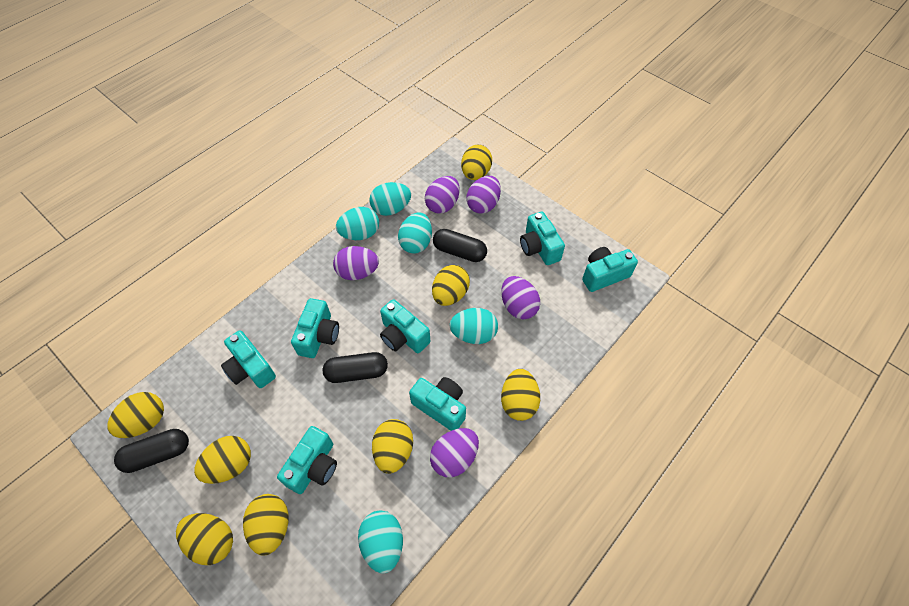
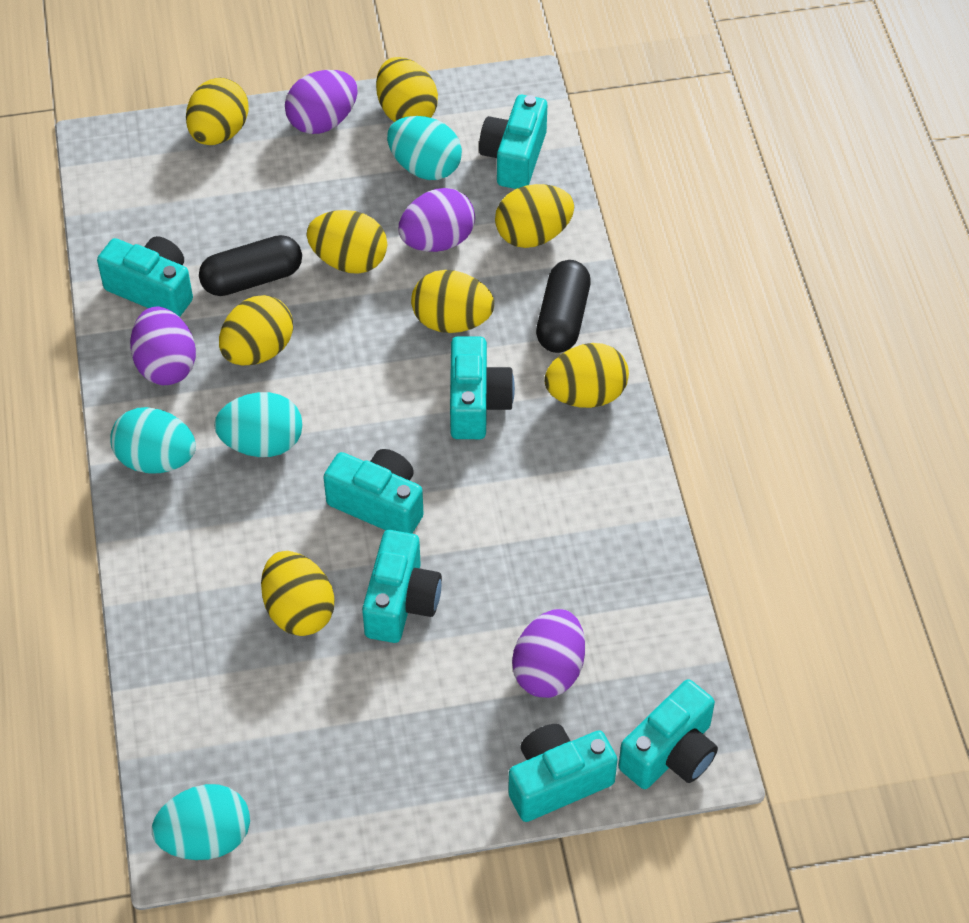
black capsule: 3 -> 2
purple egg: 5 -> 4
turquoise egg: 5 -> 4

